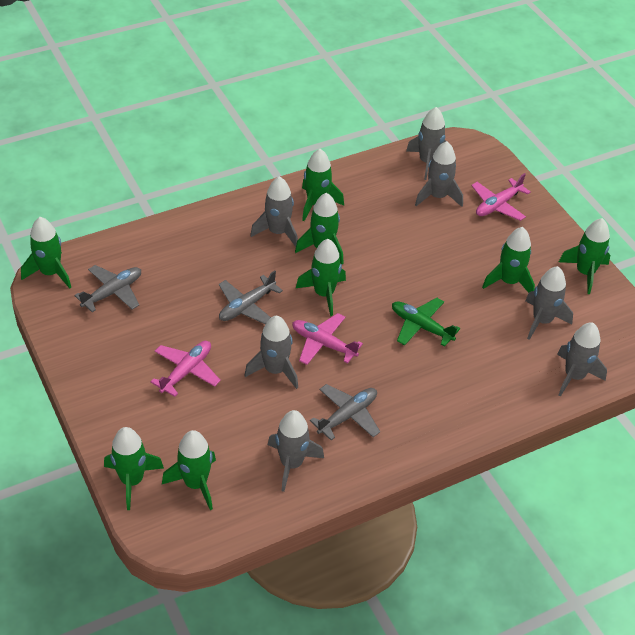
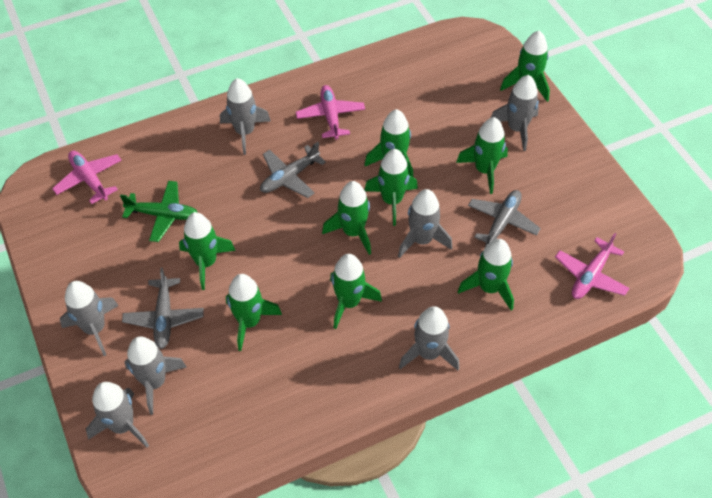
green rocket: 8 -> 9

